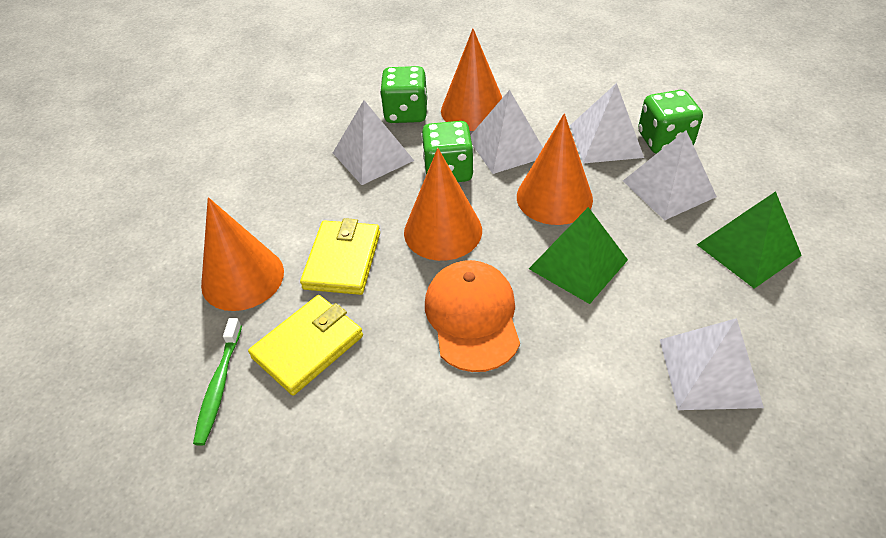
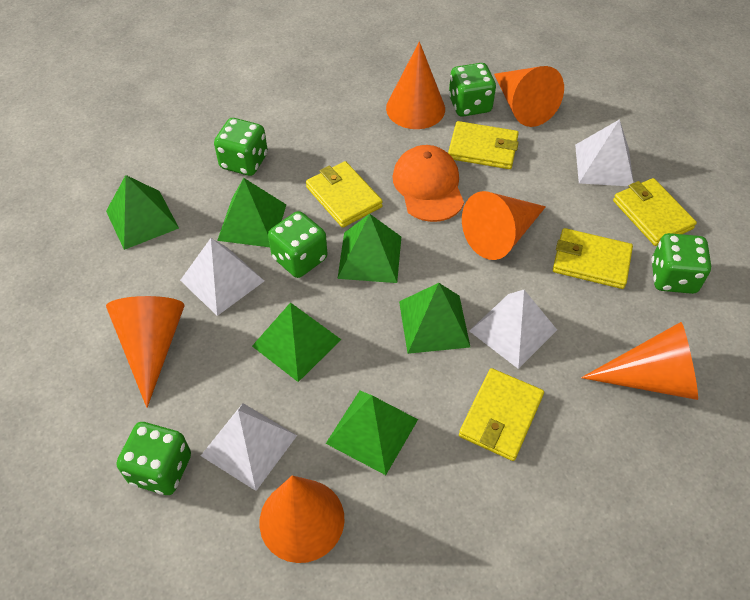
green dice: 3 -> 5
green pyramid: 2 -> 6
green toothbrush: 1 -> 0
orange cone: 4 -> 6
white pyramid: 5 -> 4
yellow wallet: 2 -> 5

